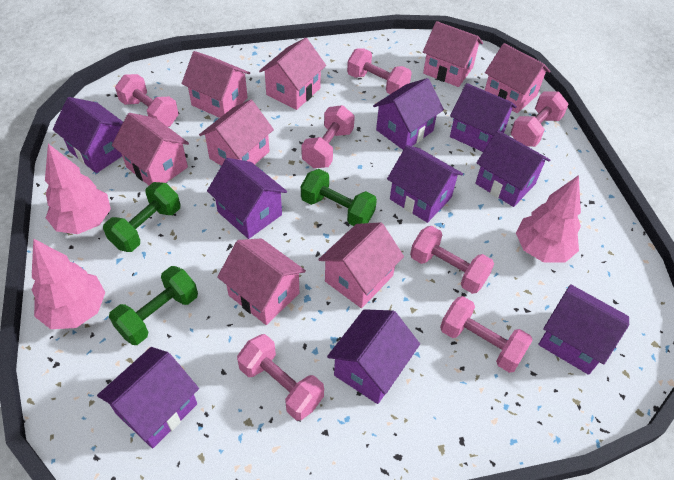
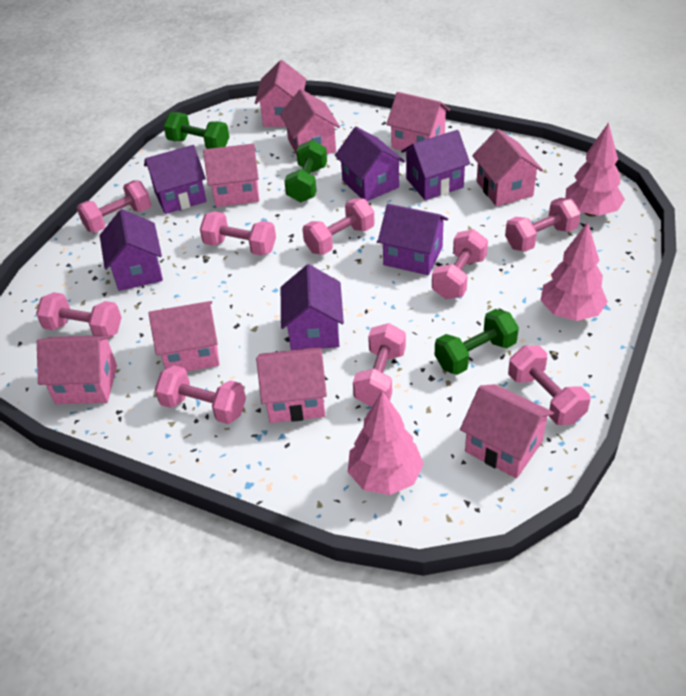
pink dumbbell: 7 -> 9
pink house: 8 -> 9
purple house: 9 -> 6

